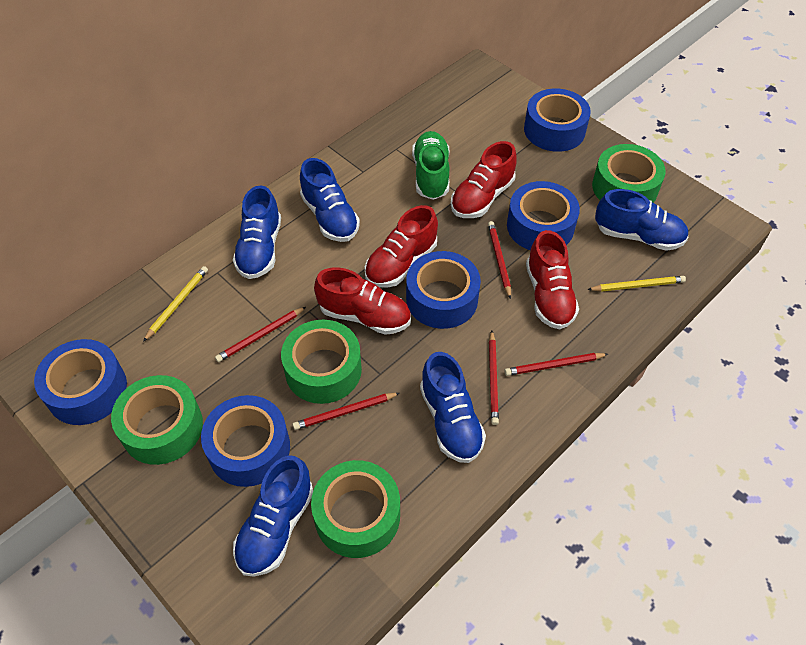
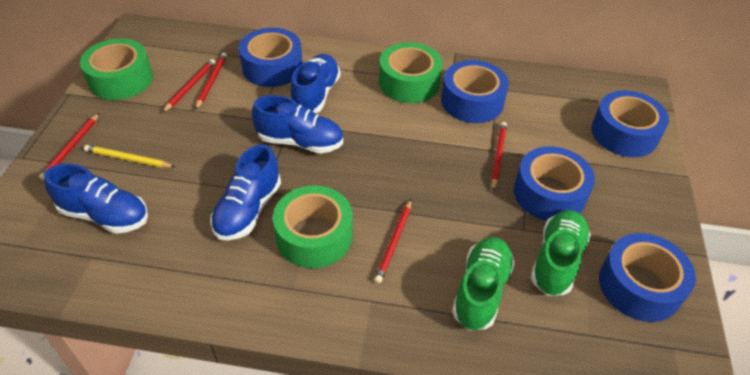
blue shoe: 5 -> 4
green shoe: 1 -> 2
green tape: 4 -> 3
red shoe: 4 -> 0
yellow pencil: 2 -> 1

